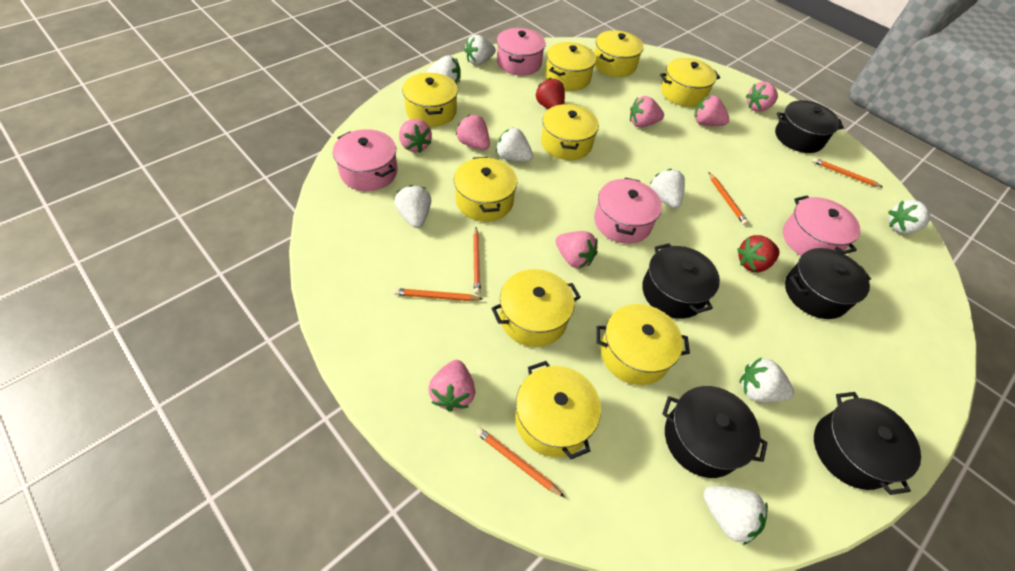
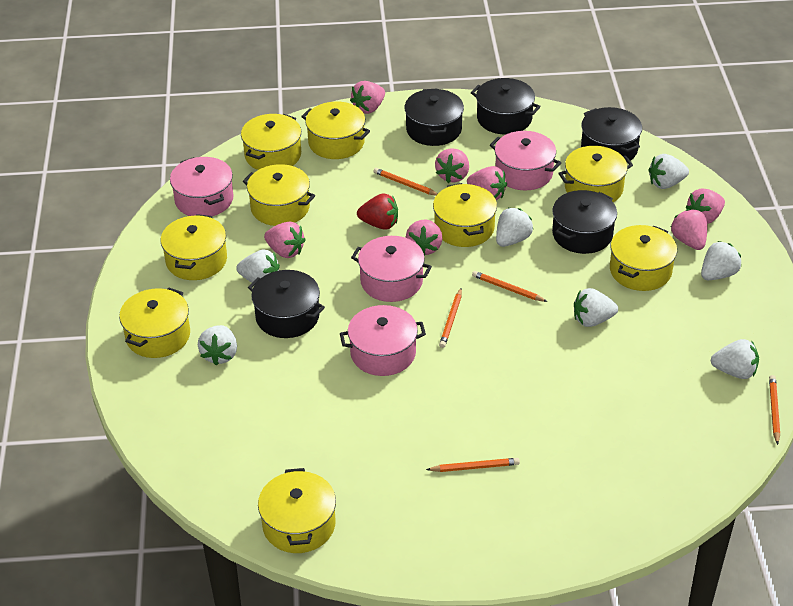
red strawberry: 2 -> 1
white strawberry: 8 -> 7

